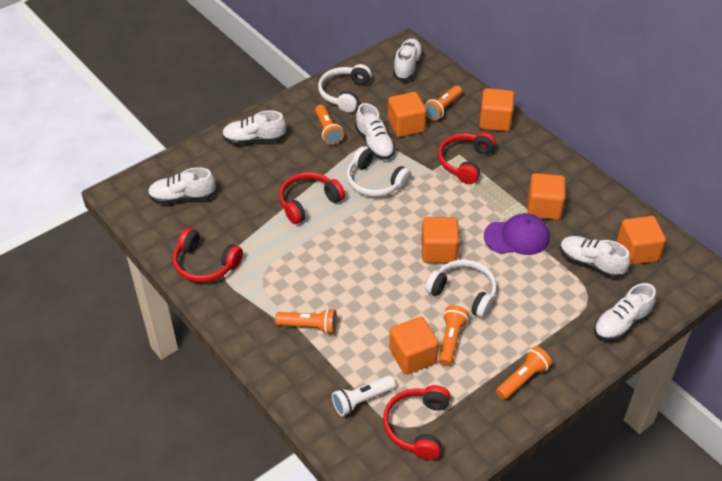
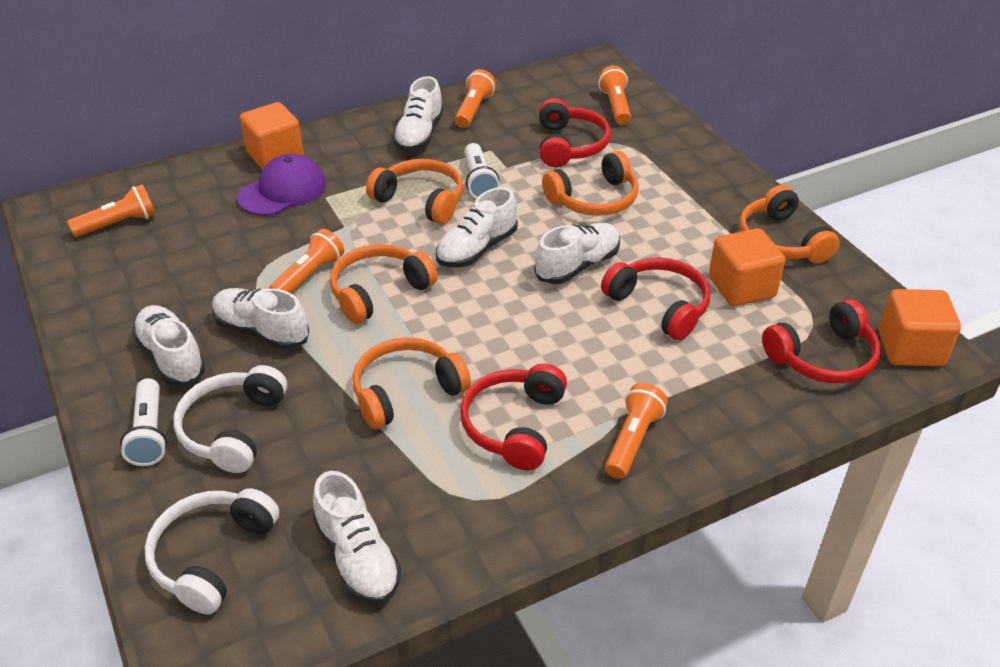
orange cube: 6 -> 3
orange headphones: 0 -> 5
white flashlight: 1 -> 2
white headphones: 3 -> 2

